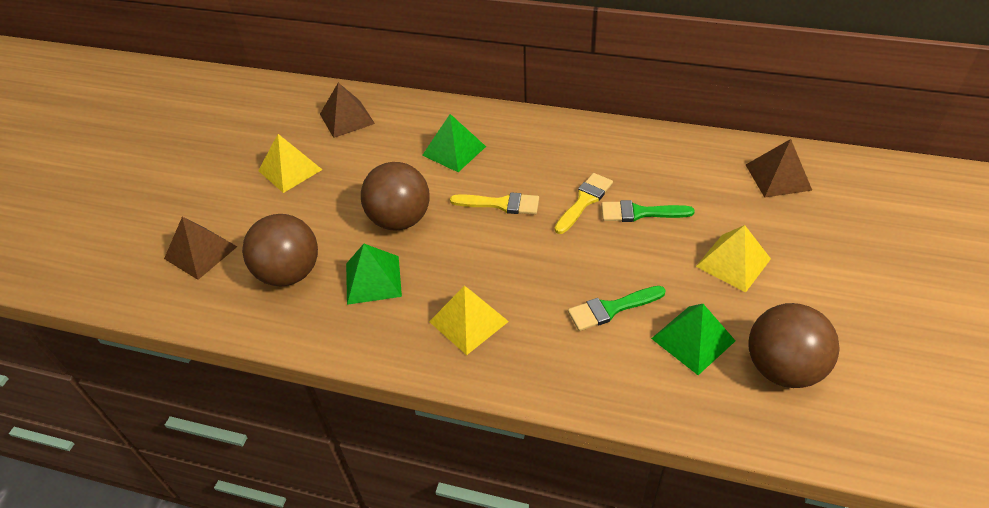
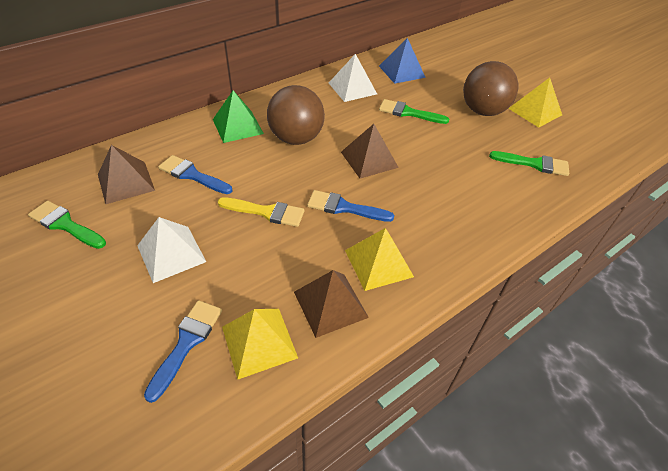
blue brush: 0 -> 3
blue pyramid: 0 -> 1
brown ball: 3 -> 2
green brush: 2 -> 3
green pyramid: 3 -> 1
white pyramid: 0 -> 2
yellow brush: 2 -> 1

